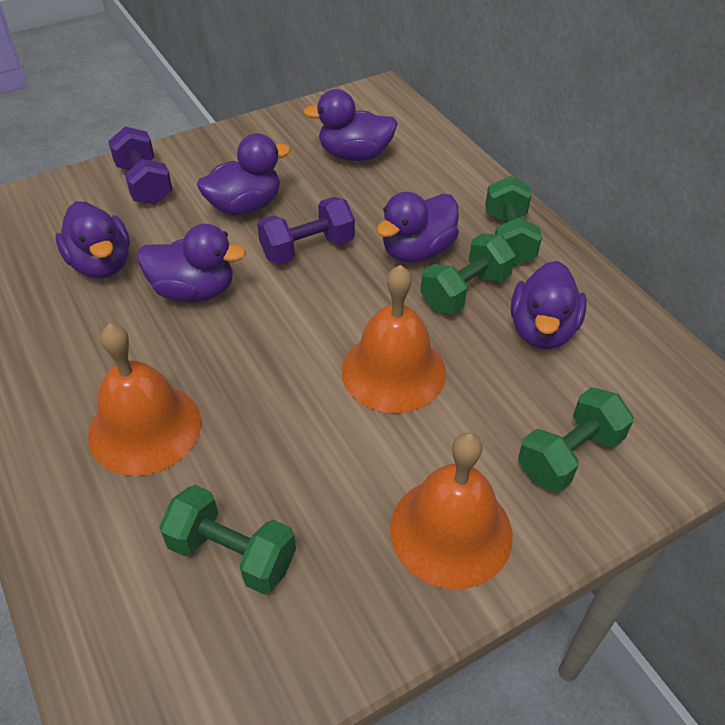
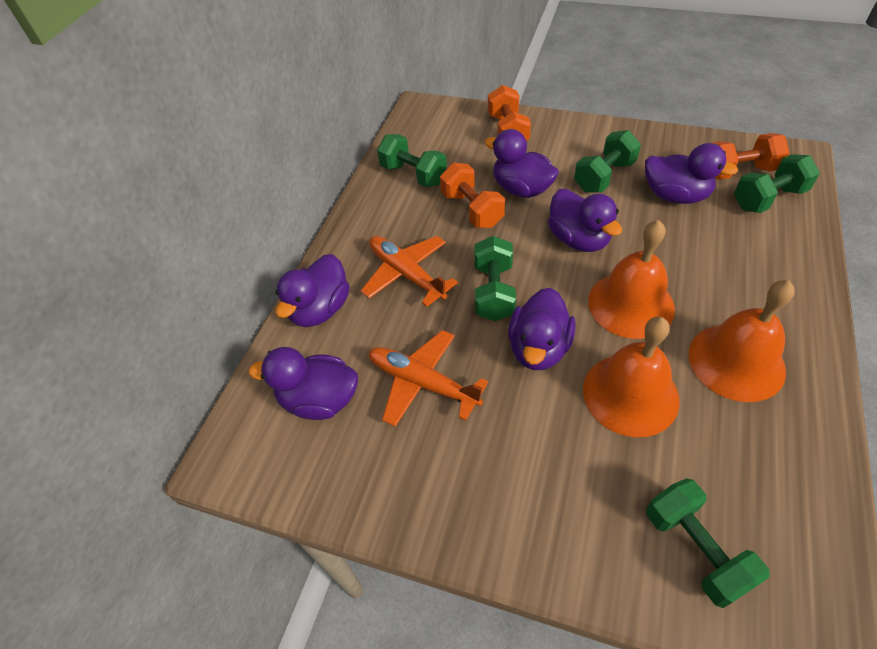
green dumbbell: 4 -> 5
orange dumbbell: 0 -> 3
orange plane: 0 -> 2
purple dumbbell: 2 -> 0

